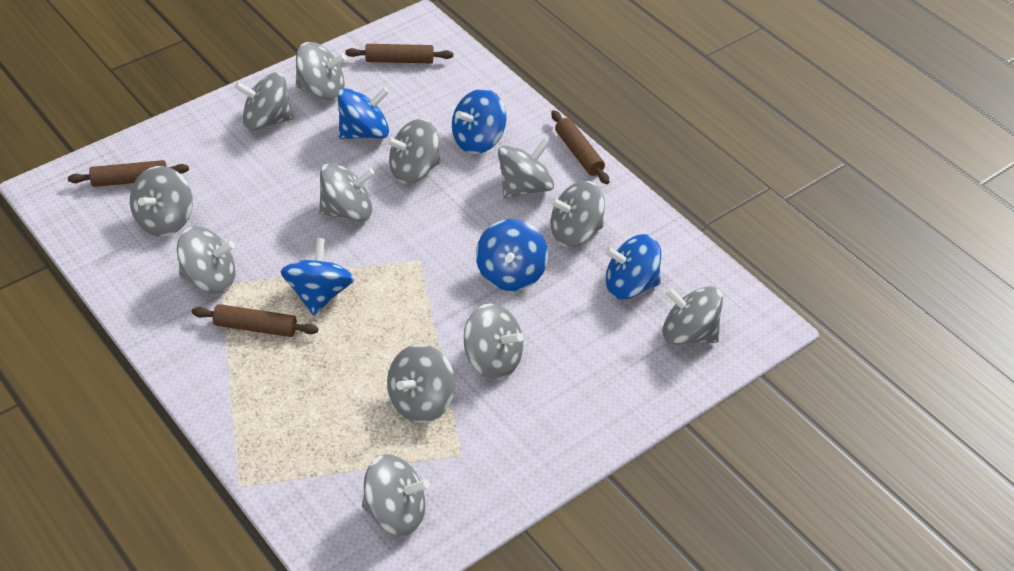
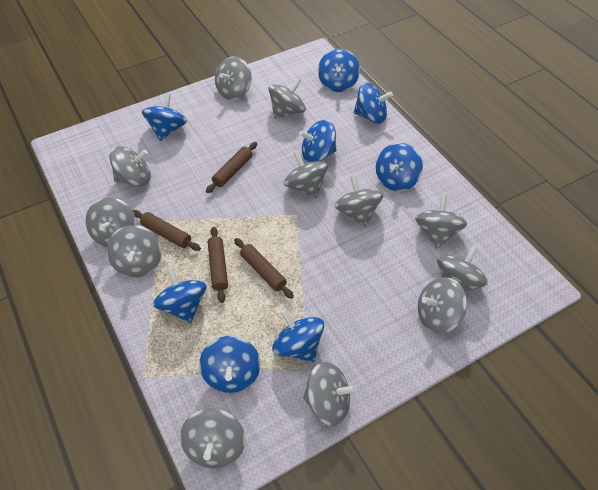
blue spinning top: 5 -> 8

